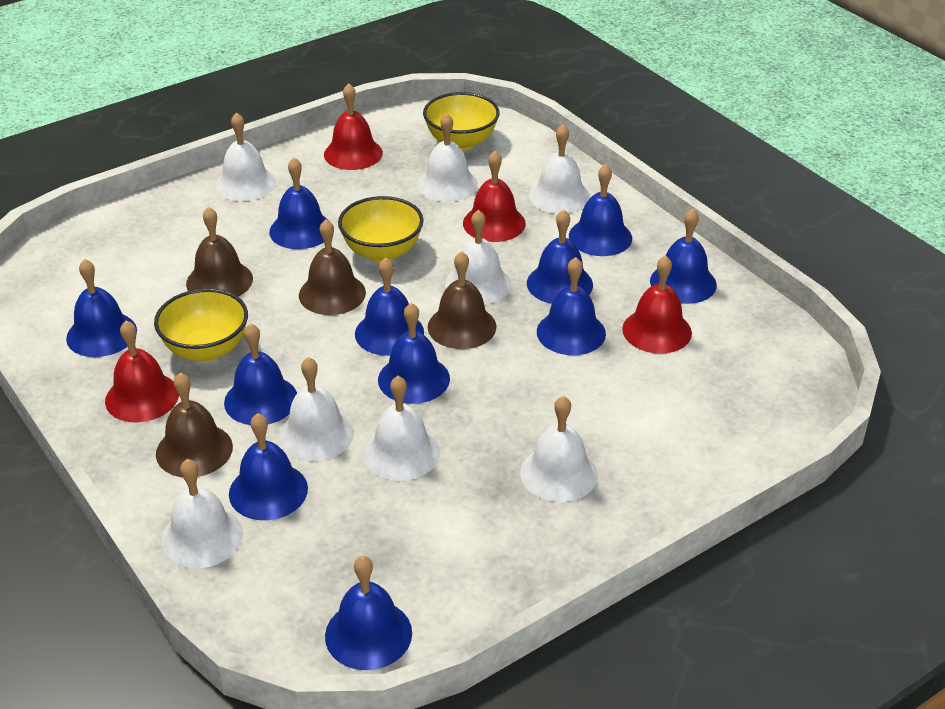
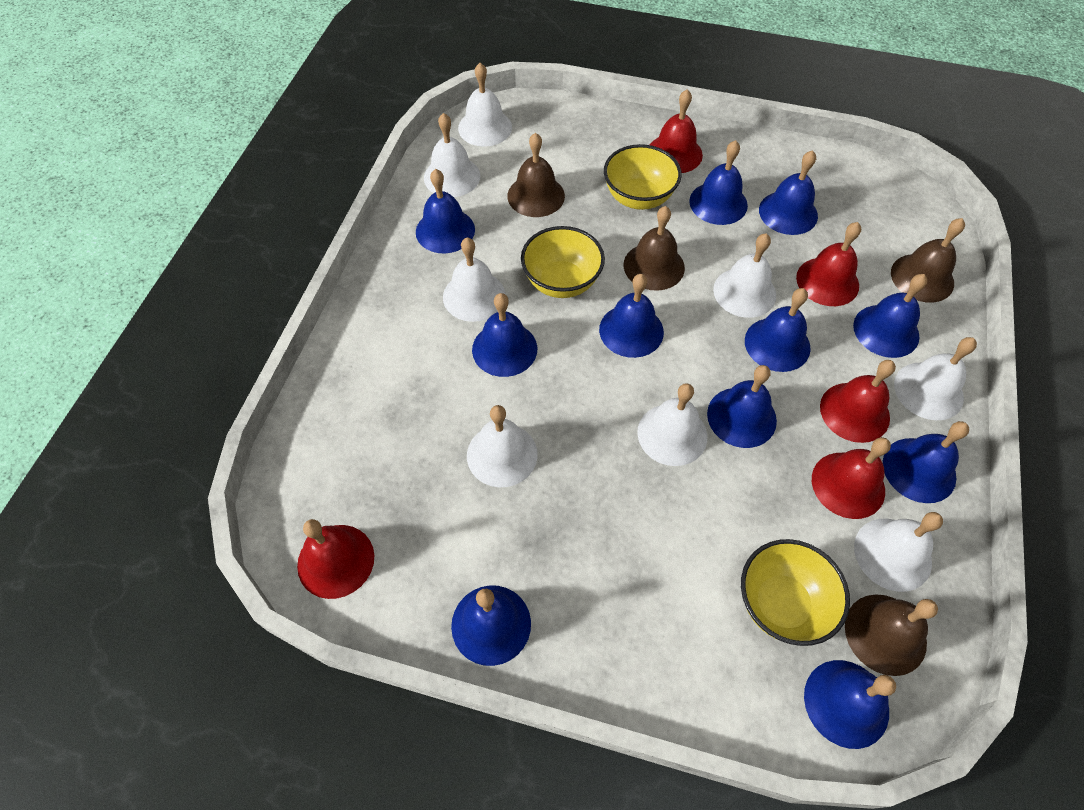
red bell: 4 -> 5

